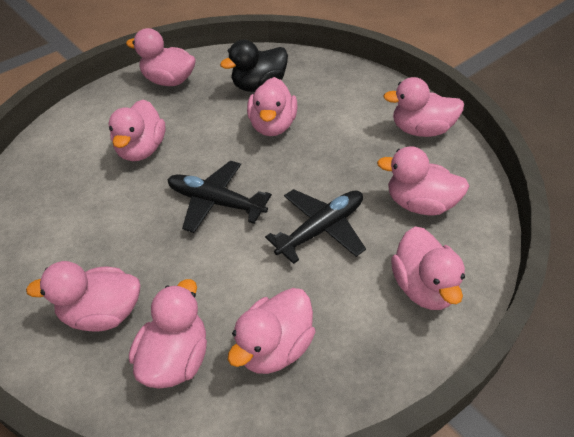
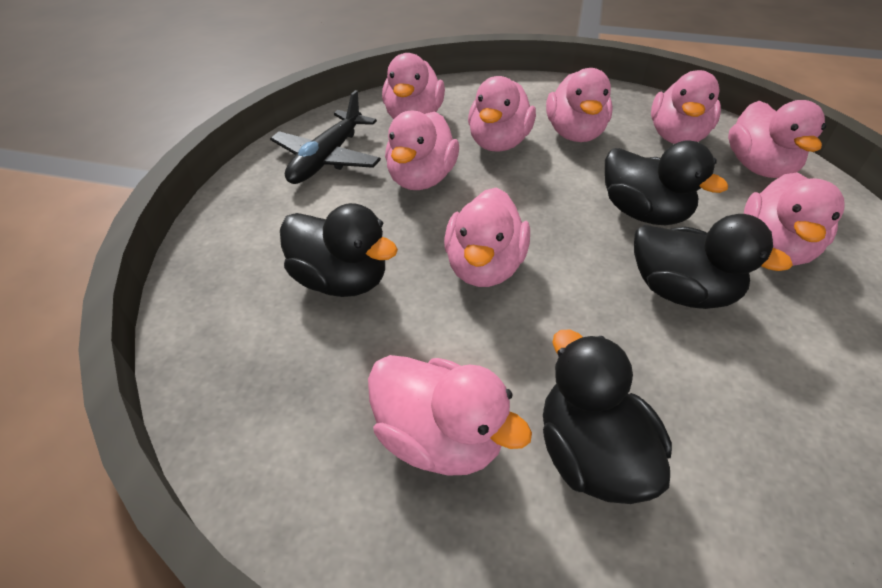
black duck: 1 -> 4
black plane: 2 -> 1

